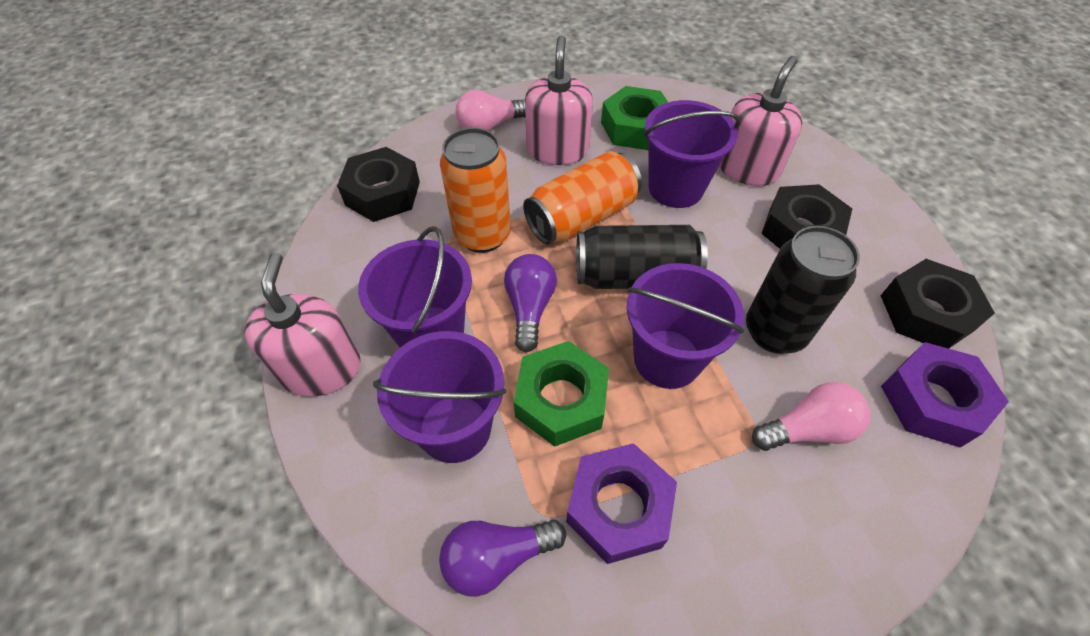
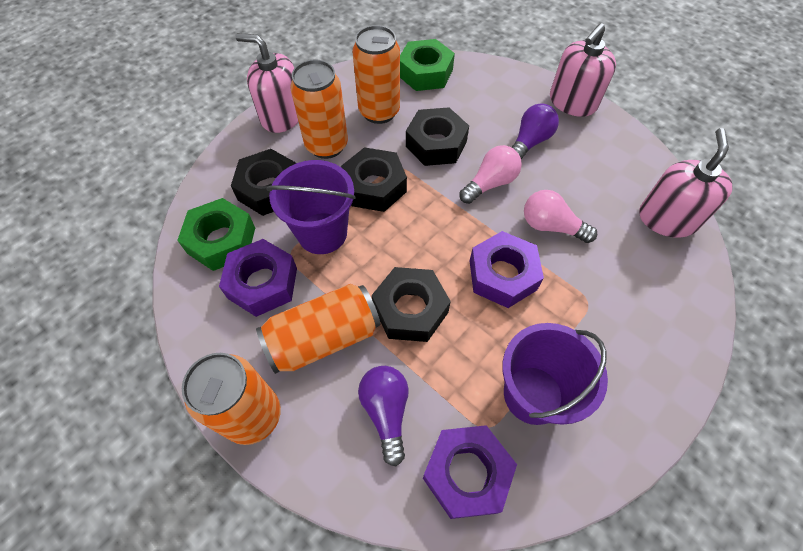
black can: 2 -> 0
black nut: 3 -> 4
orange can: 2 -> 4
purple bucket: 4 -> 2
purple nut: 2 -> 3

